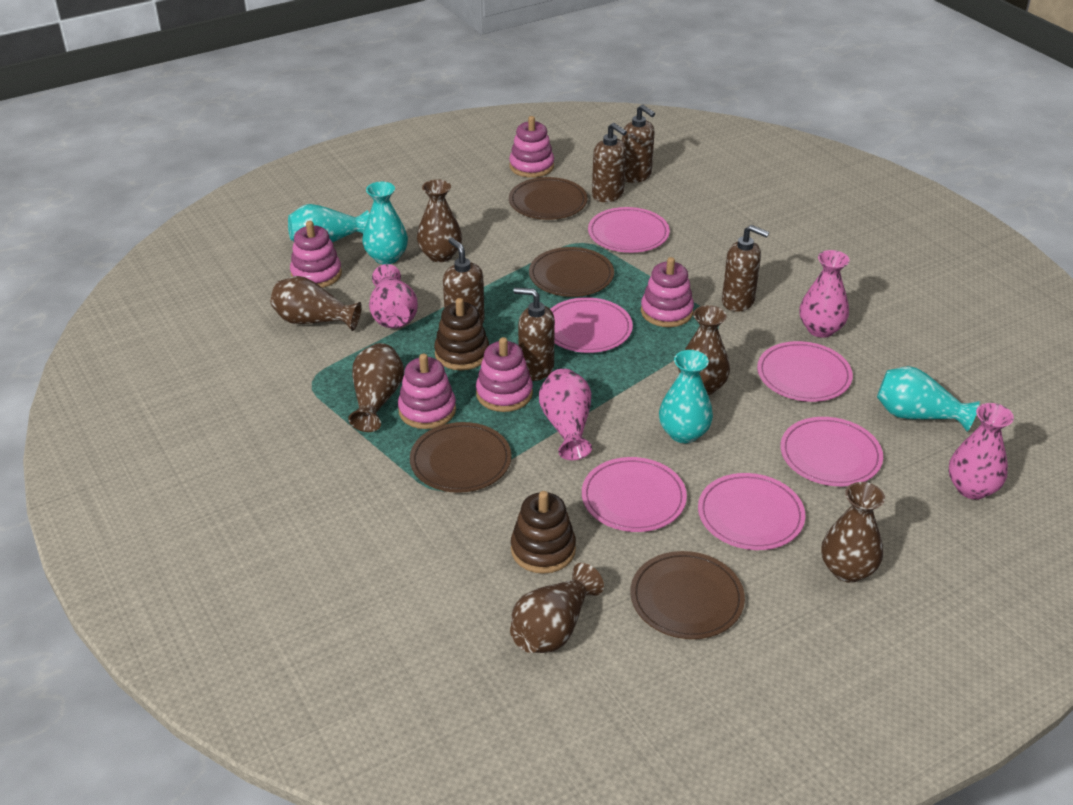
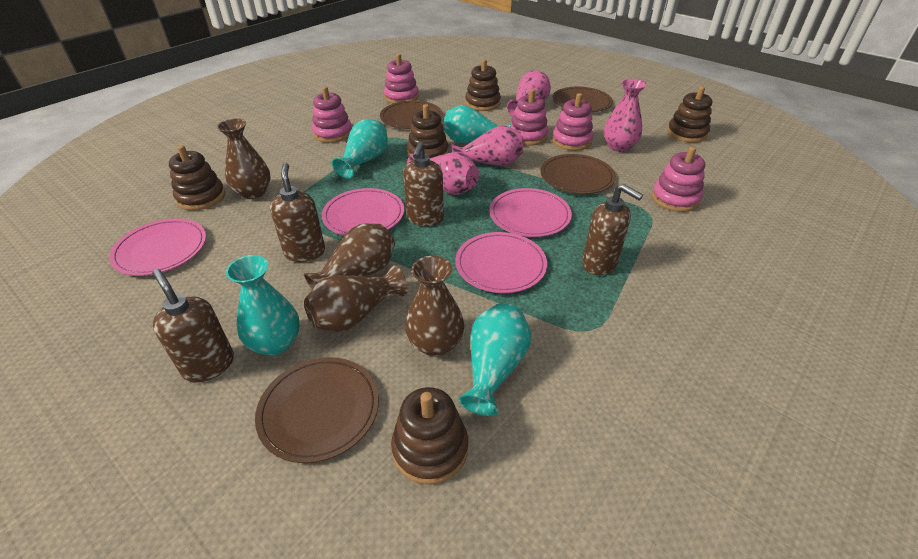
brown soap dispenser: 5 -> 4
brown stacking toy: 2 -> 5
brown vase: 6 -> 4
pink plate: 6 -> 4

